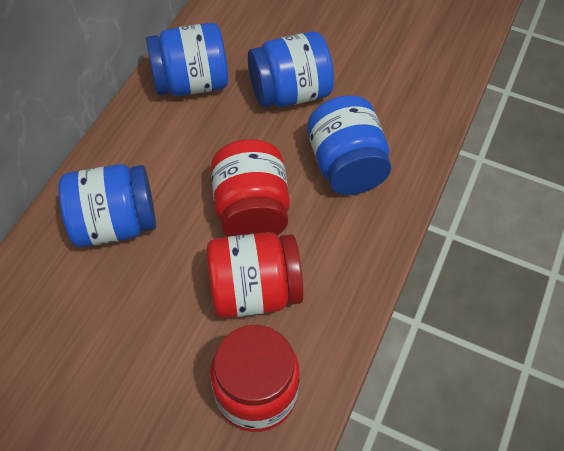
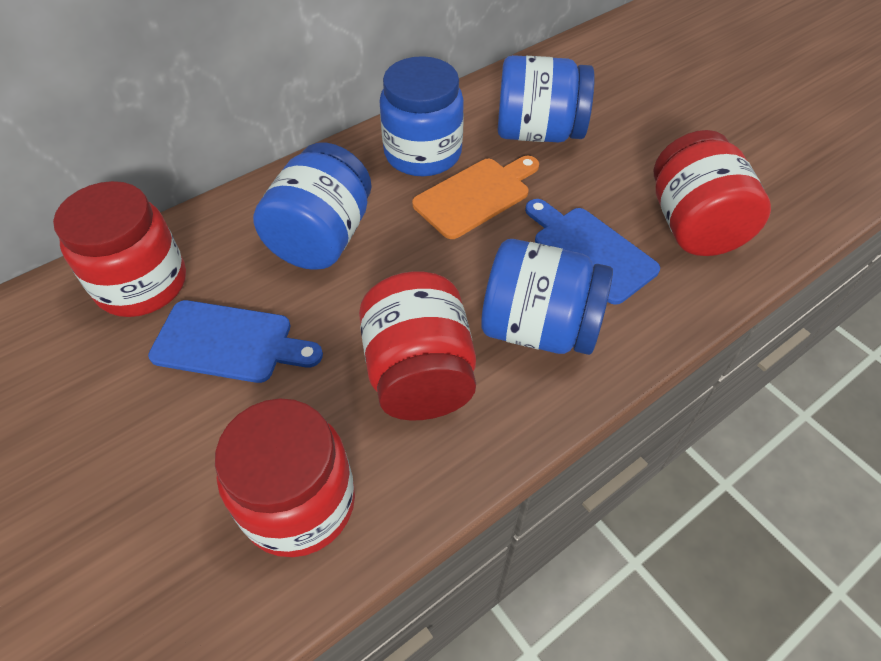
blue cutting board: 0 -> 2
orange cutting board: 0 -> 1
red jar: 3 -> 4

